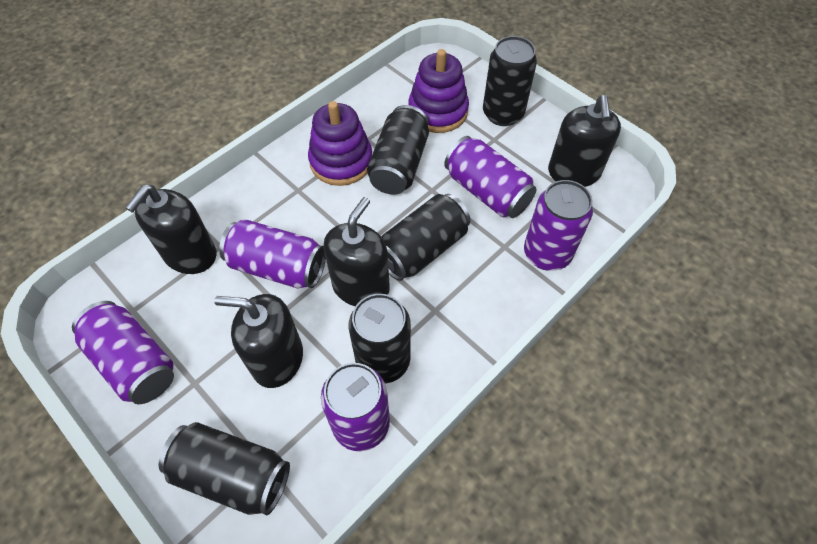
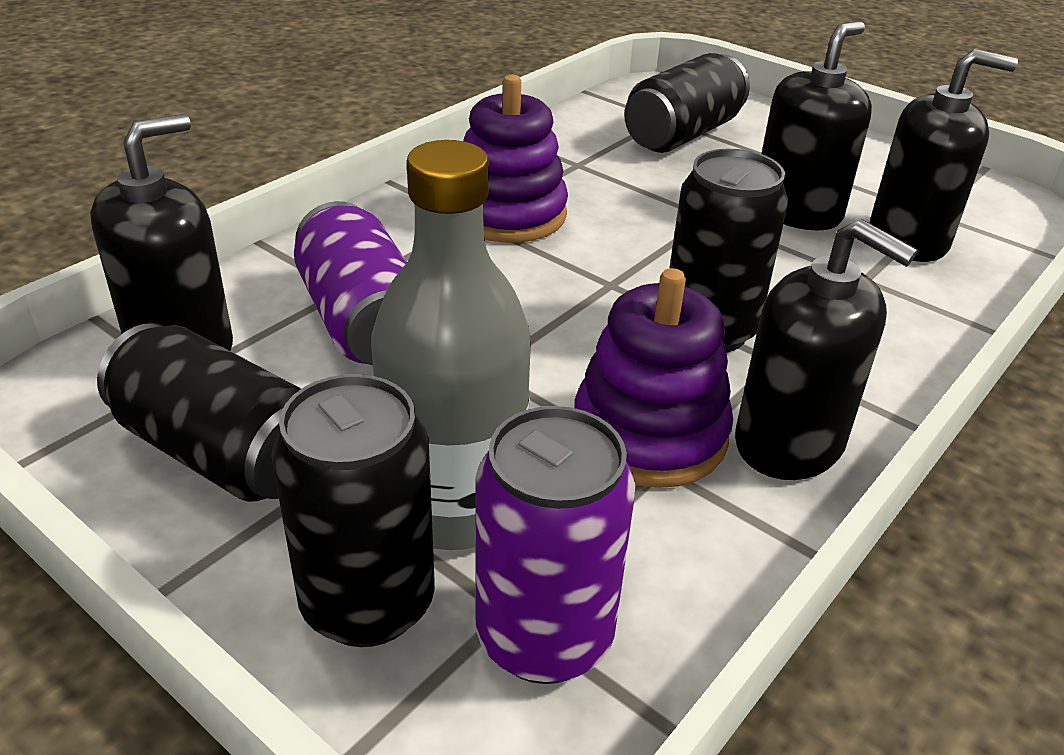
black can: 5 -> 4
grey bottle: 0 -> 1
purple can: 5 -> 2

